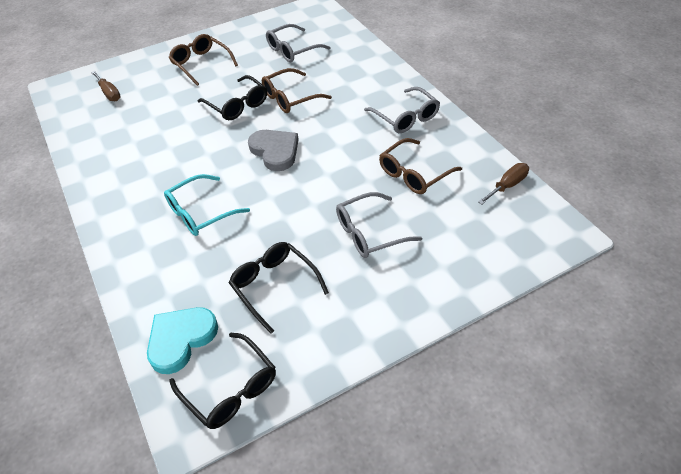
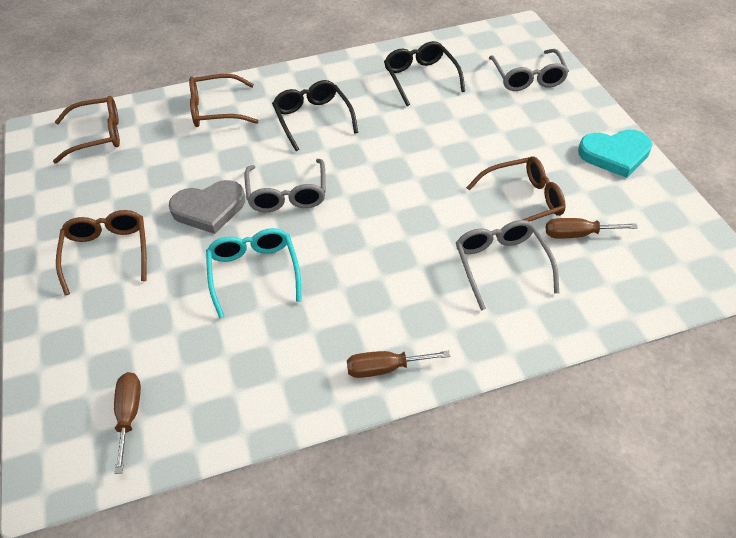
black glasses: 3 -> 2
brown glasses: 3 -> 4
brown screwdriver: 2 -> 3

